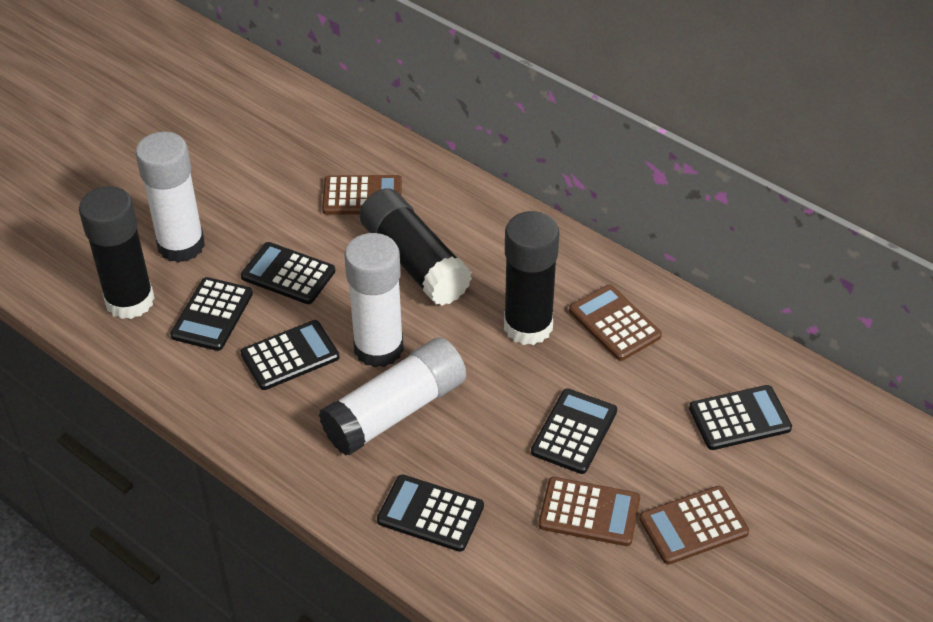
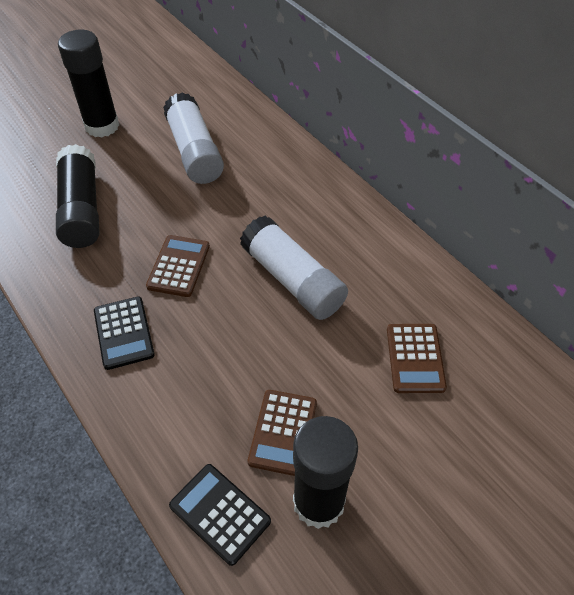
black calculator: 6 -> 2
brown calculator: 4 -> 3
white glue stick: 3 -> 2

